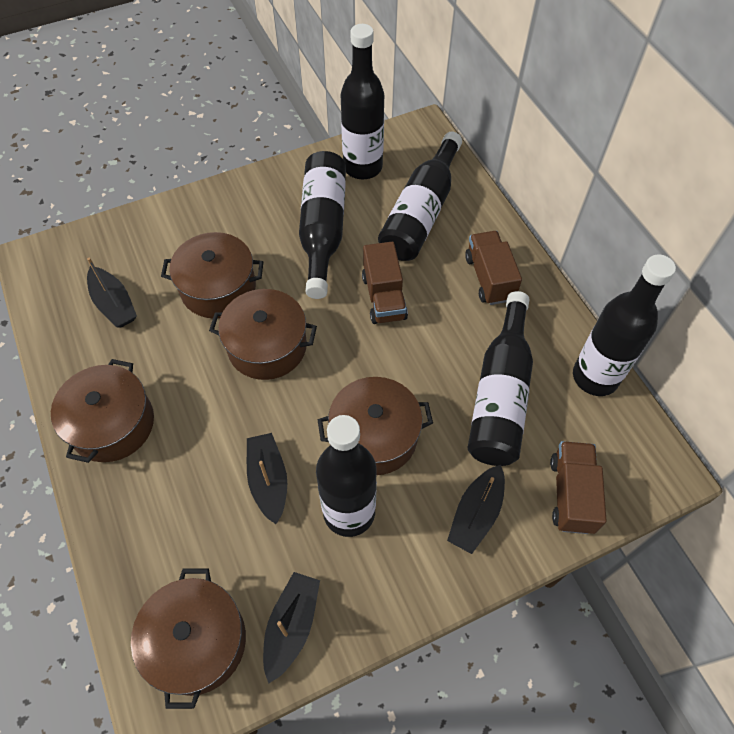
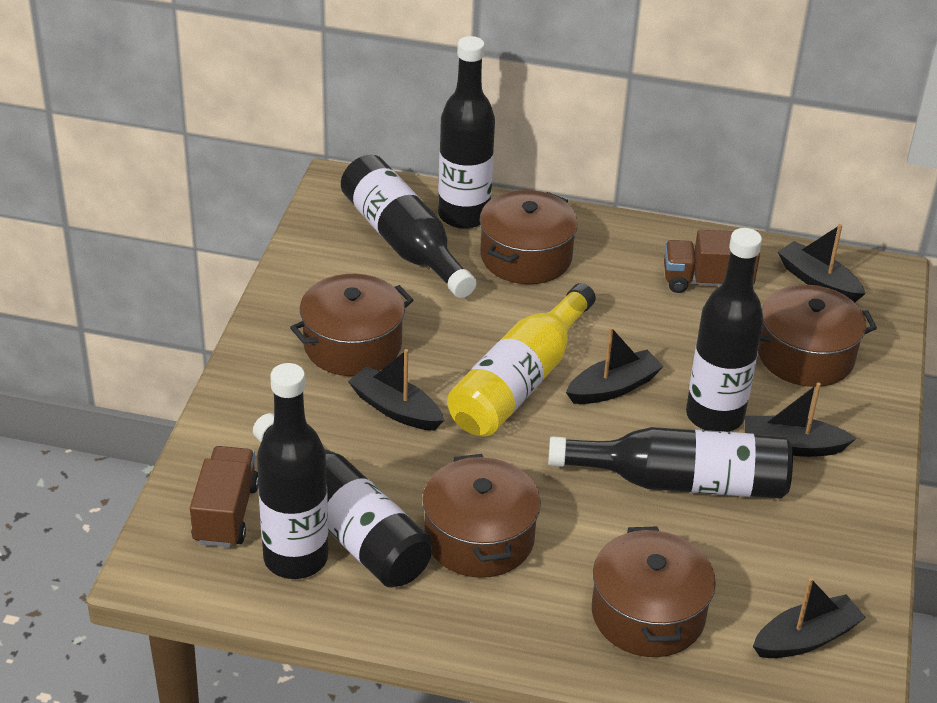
black boat: 4 -> 5
brown truck: 3 -> 2
yellow bottle: 0 -> 1

